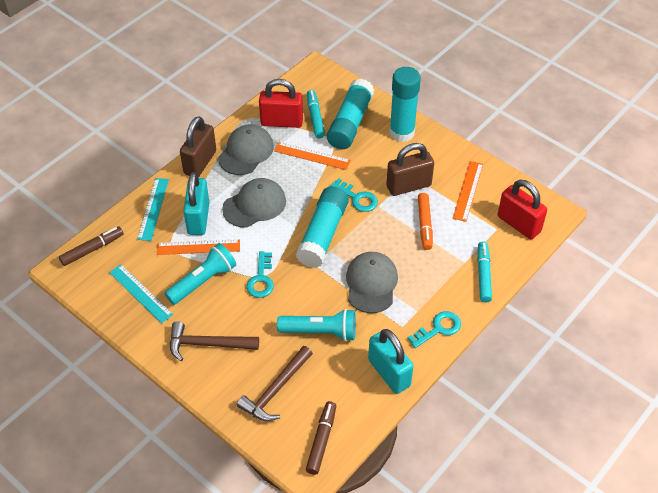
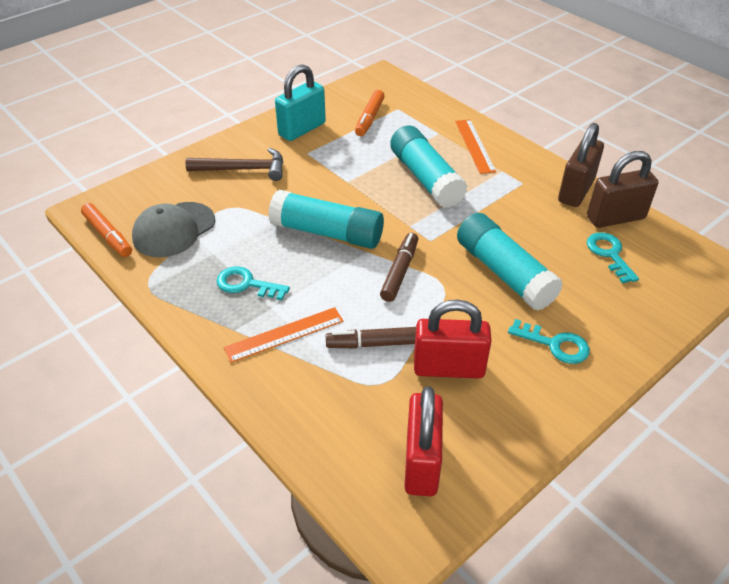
brown hammer: 2 -> 1
grey cap: 3 -> 1
orange marker: 1 -> 2
orange ruler: 3 -> 2
turquoise flashlight: 2 -> 0
turquoise marker: 2 -> 0
turquoise padlock: 2 -> 1
turquoise ruler: 2 -> 0

